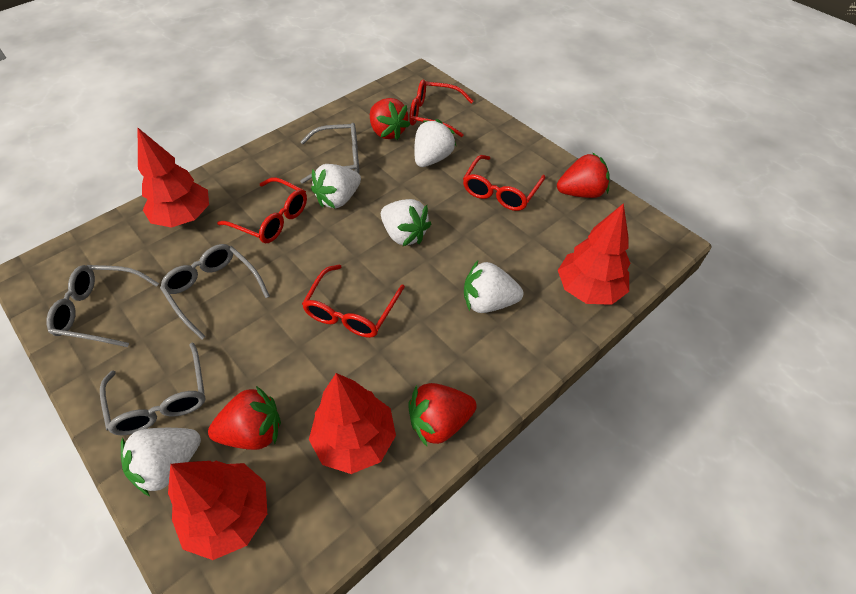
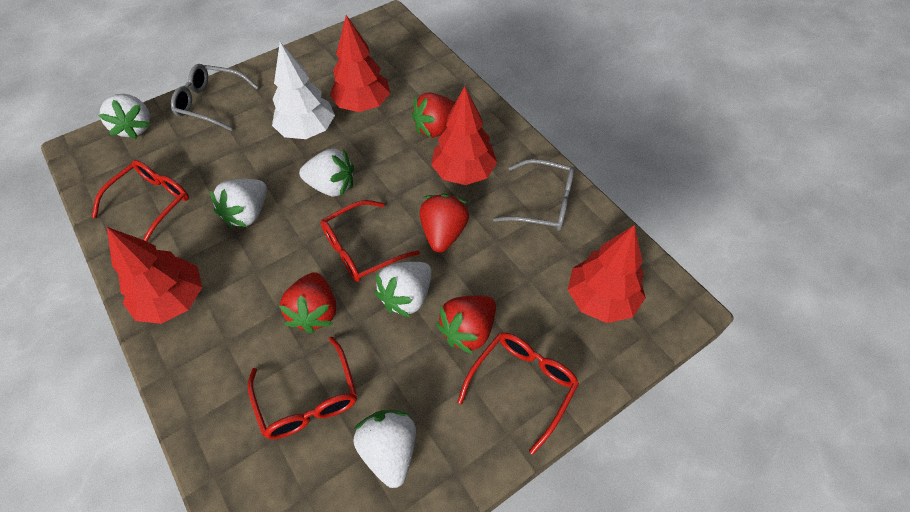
grey glasses: 4 -> 2
white tree: 0 -> 1

